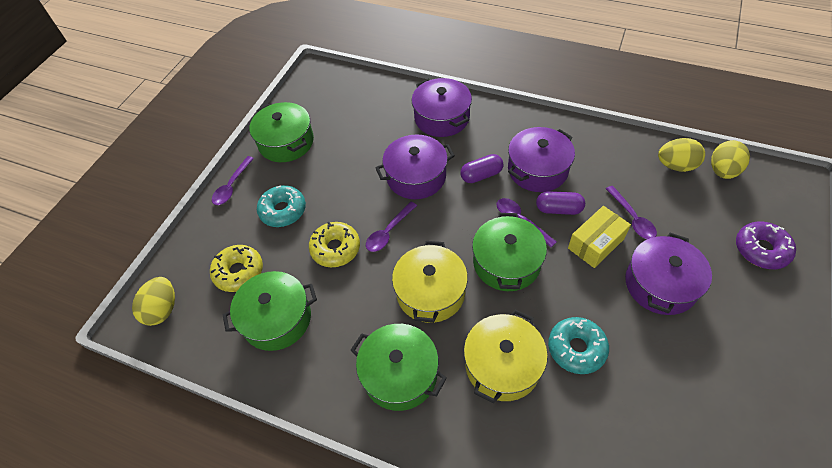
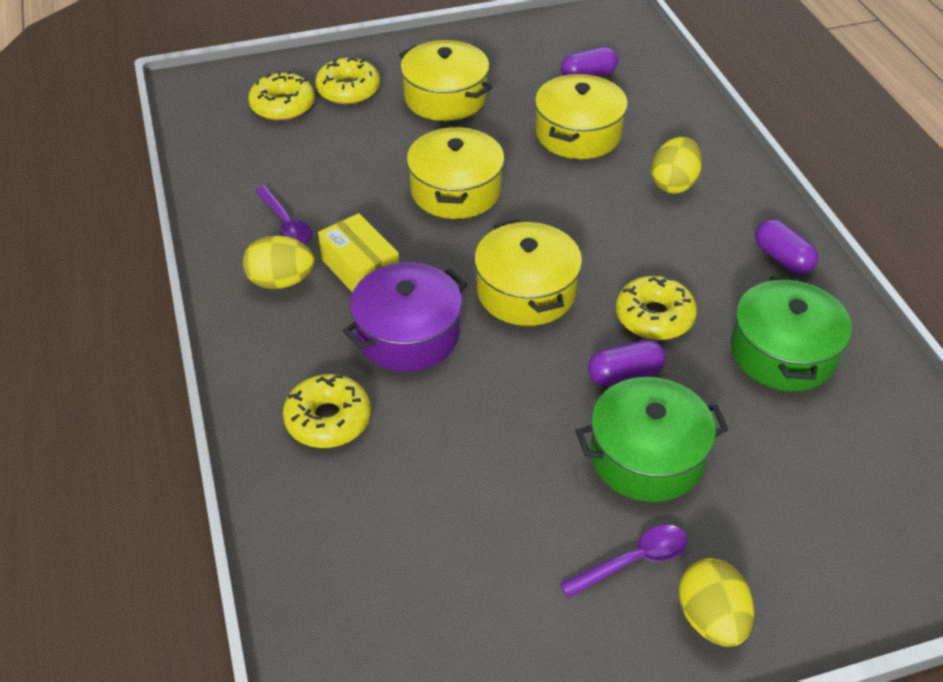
green pot: 4 -> 2
purple capsule: 2 -> 3
purple donut: 1 -> 0
purple pot: 4 -> 1
purple spoon: 4 -> 2
turquoise donut: 2 -> 0
yellow donut: 2 -> 4
yellow pot: 2 -> 4

